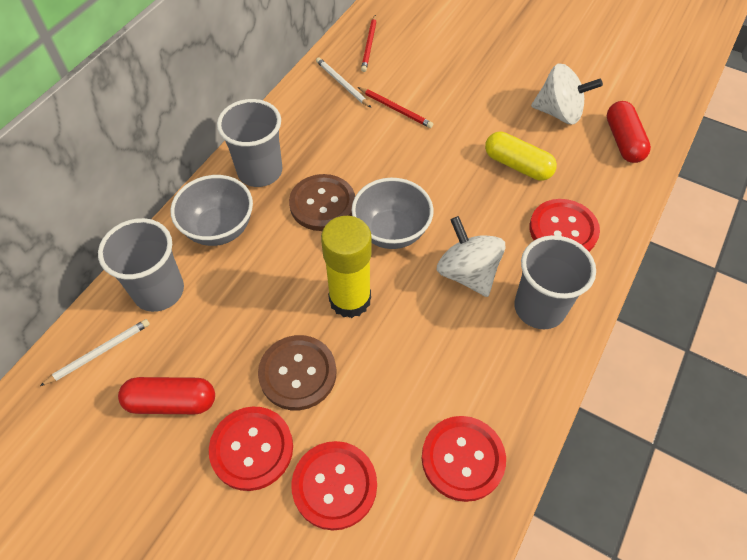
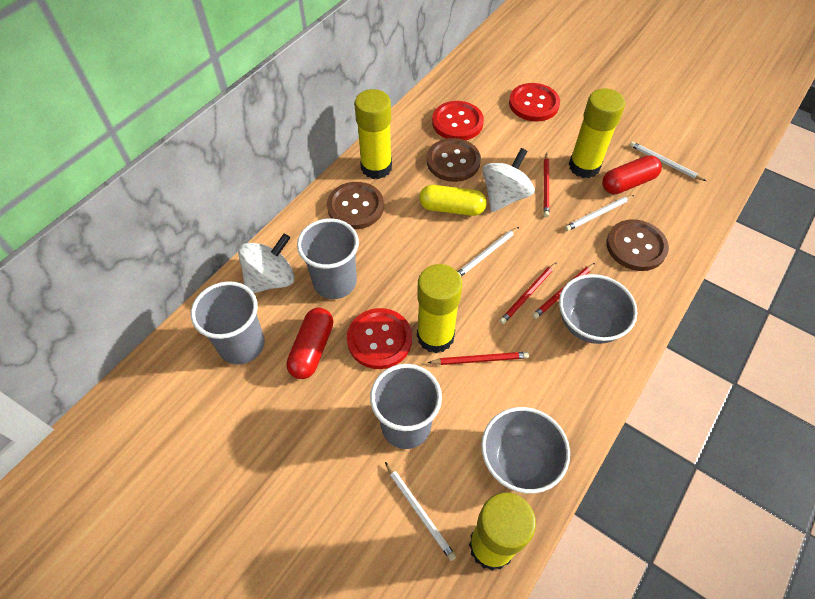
brown button: 2 -> 3
red button: 4 -> 3
red pencil: 2 -> 4
white pencil: 2 -> 4
yellow glue stick: 1 -> 4

